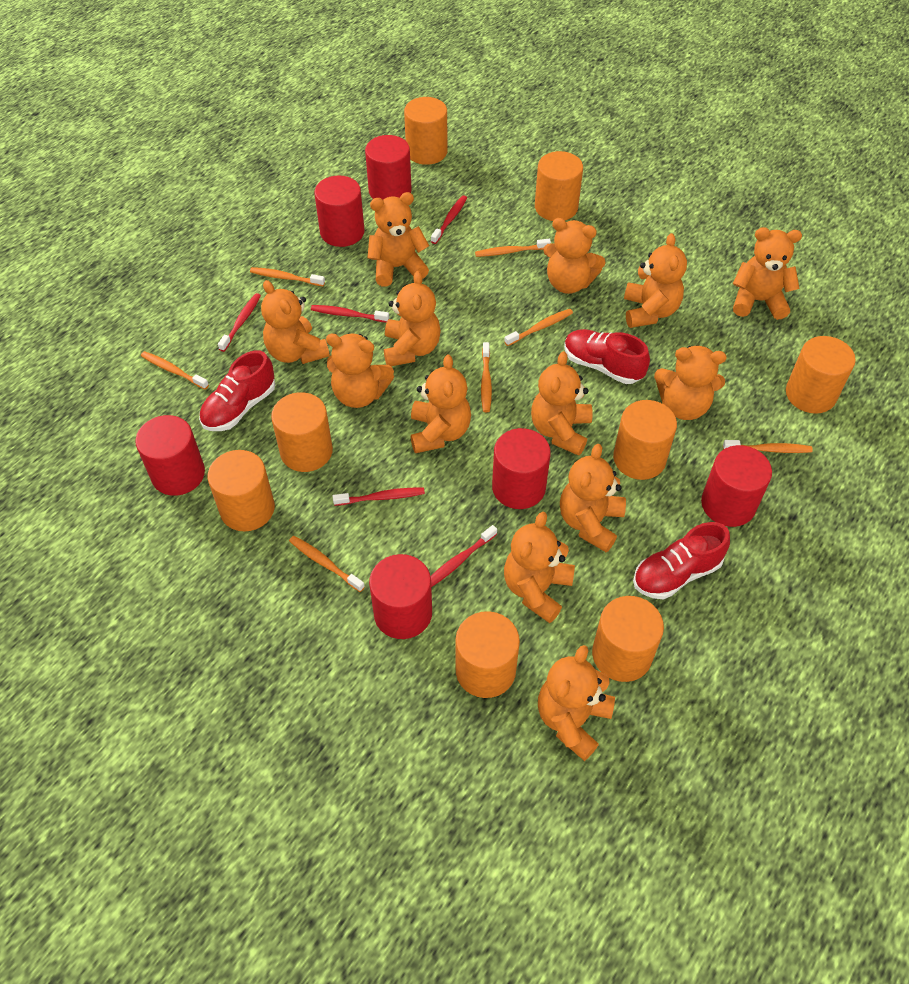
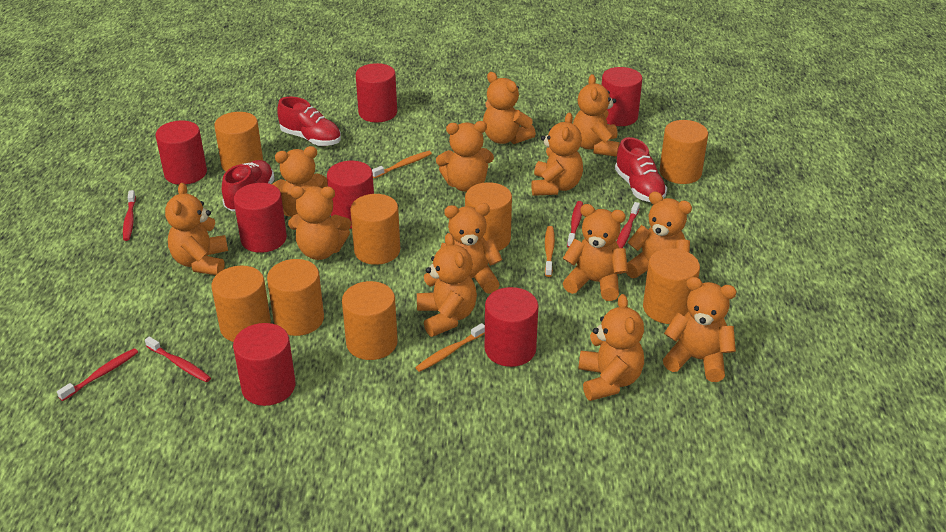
orange toothbrush: 7 -> 3
red cylinder: 6 -> 7

